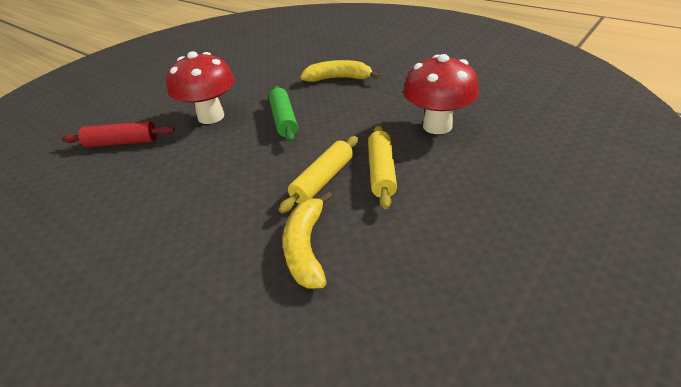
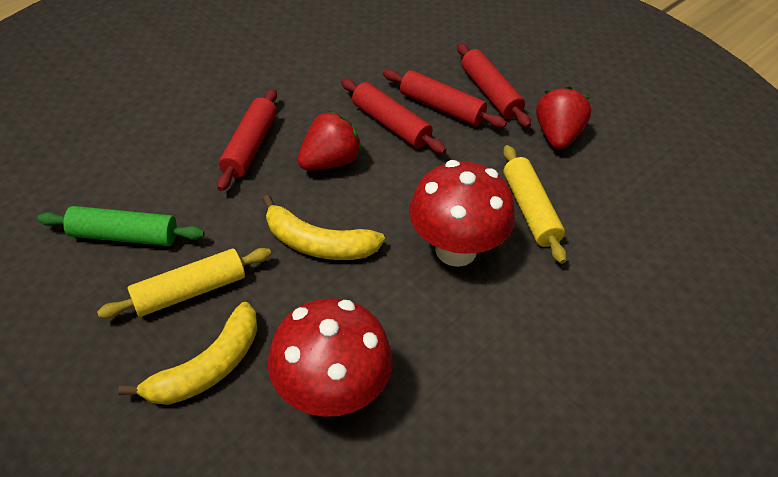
red rolling pin: 1 -> 4
red strawberry: 0 -> 2

